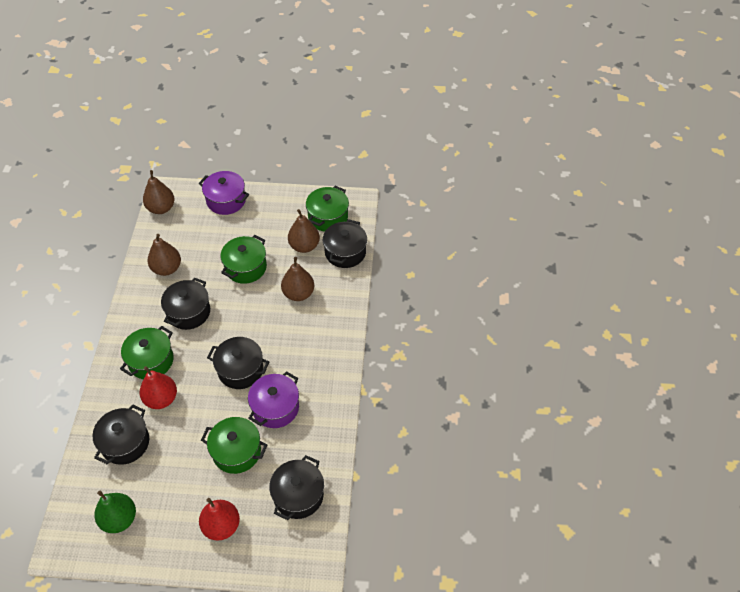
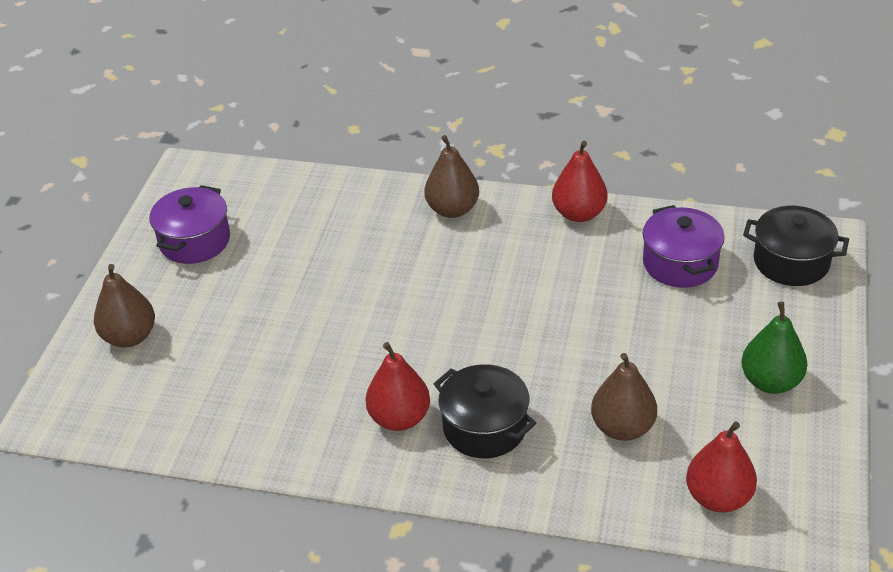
black pot: 5 -> 2
brown pear: 4 -> 3
green pot: 4 -> 0
red pear: 2 -> 3

